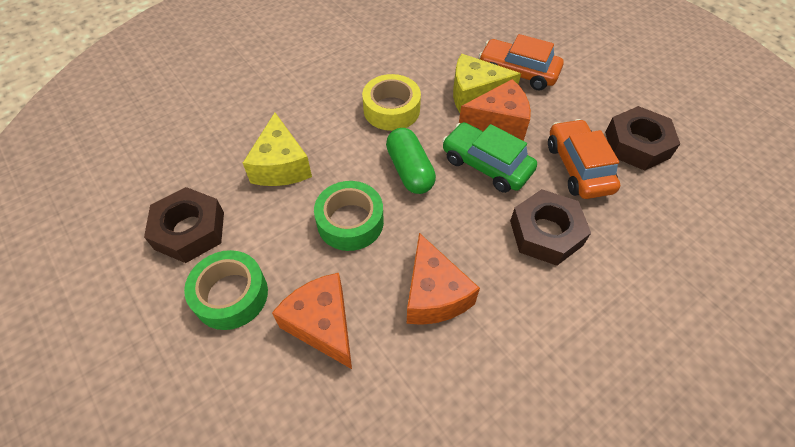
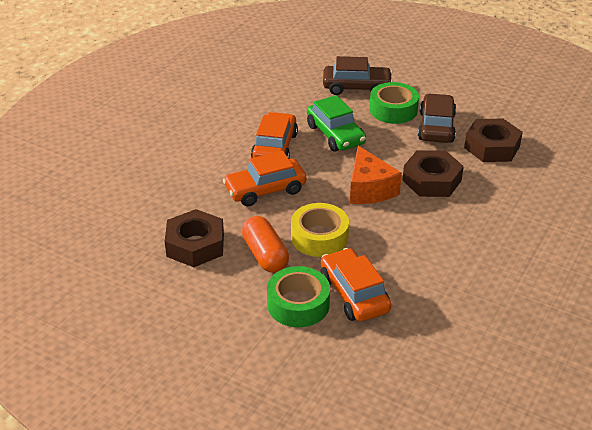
brown car: 0 -> 2
green capsule: 1 -> 0
orange capsule: 0 -> 1
orange car: 2 -> 3
orange cheese: 3 -> 1
yellow cheese: 2 -> 0

